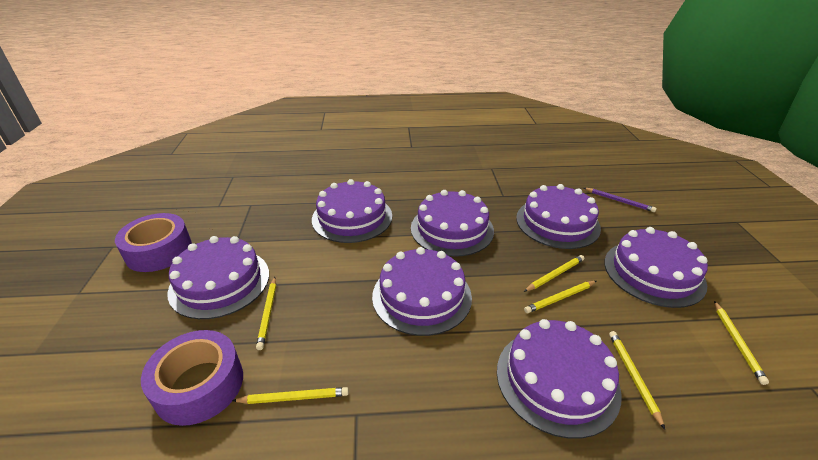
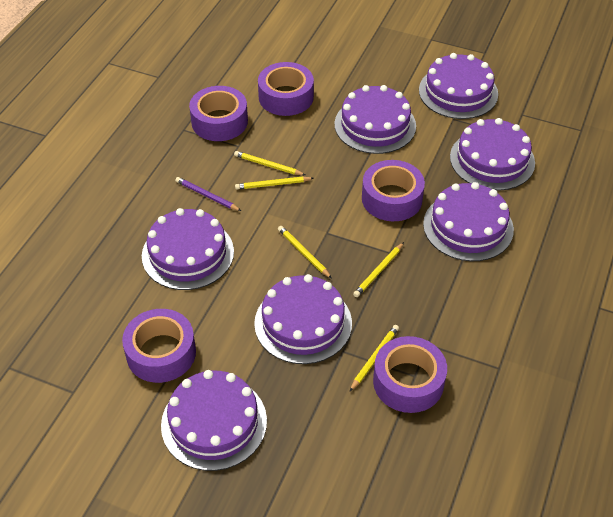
purple tape: 2 -> 5
yellow pencil: 6 -> 5

